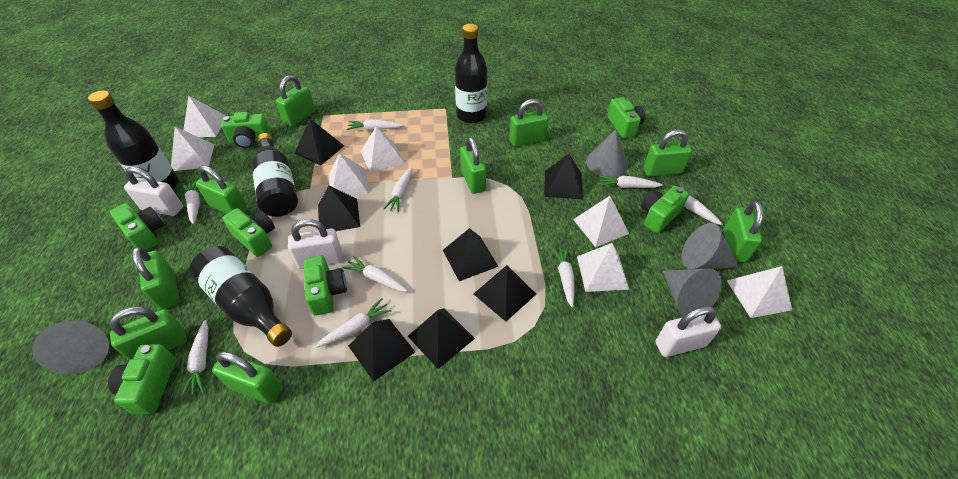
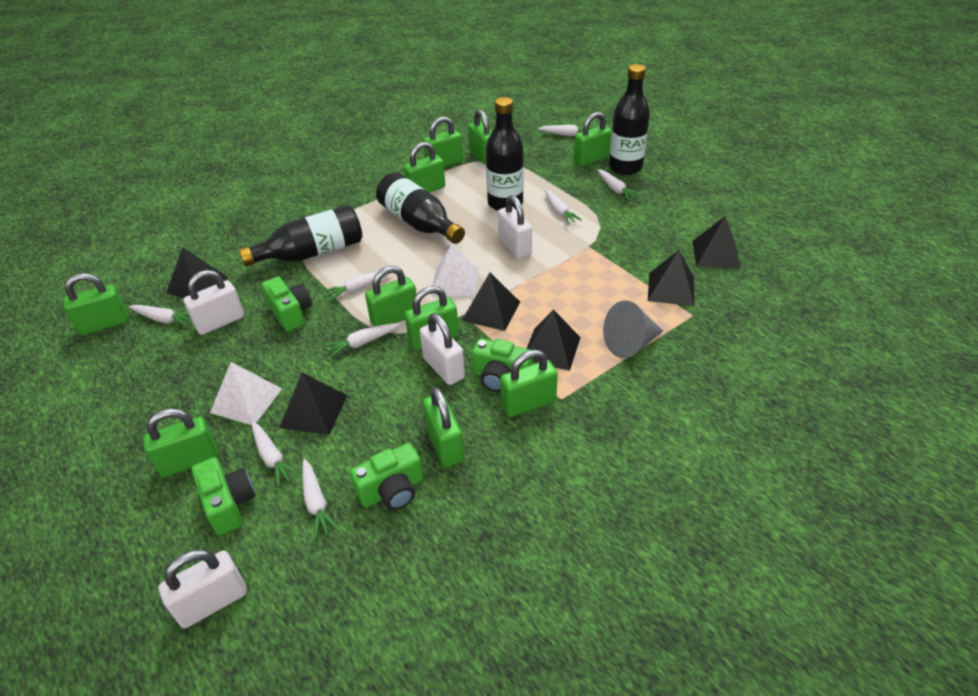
black pyramid: 7 -> 6
green camera: 7 -> 4
green padlock: 9 -> 10
grey cone: 4 -> 1
white carrot: 9 -> 8
white padlock: 3 -> 4
white pyramid: 7 -> 2

